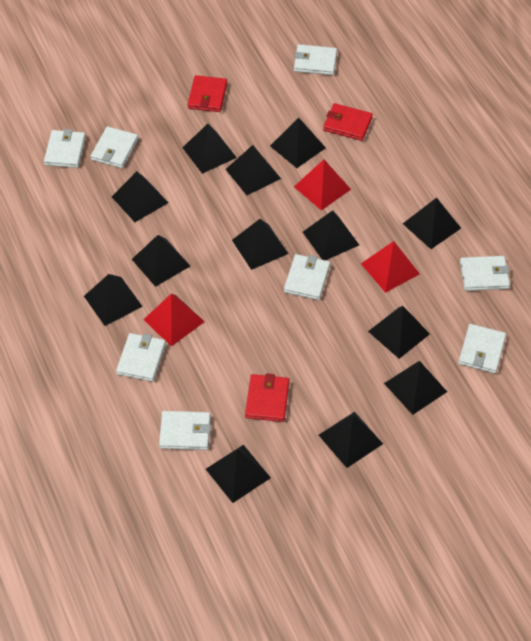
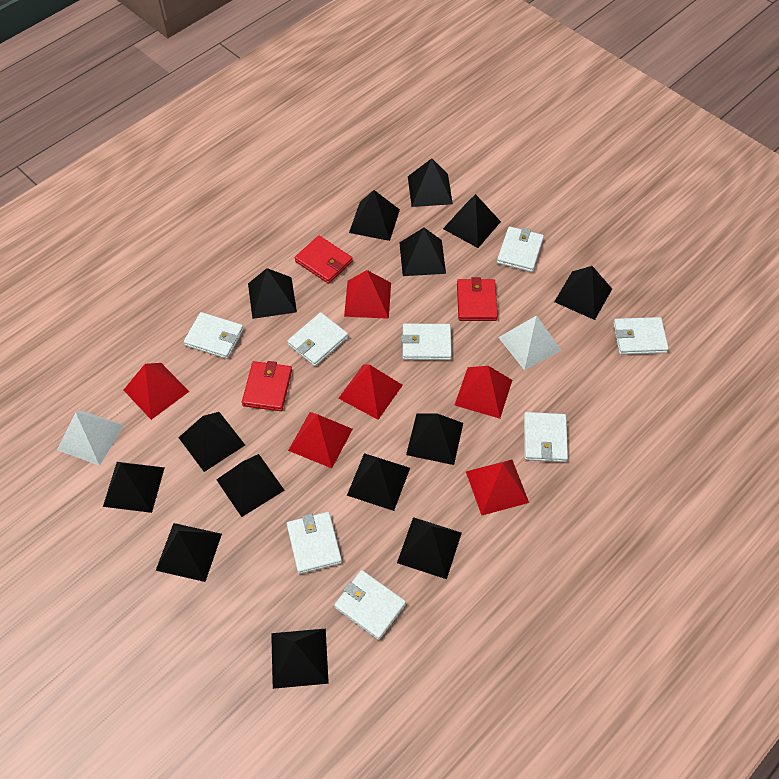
black pyramid: 13 -> 14
red pyramid: 3 -> 6
white pyramid: 0 -> 2

